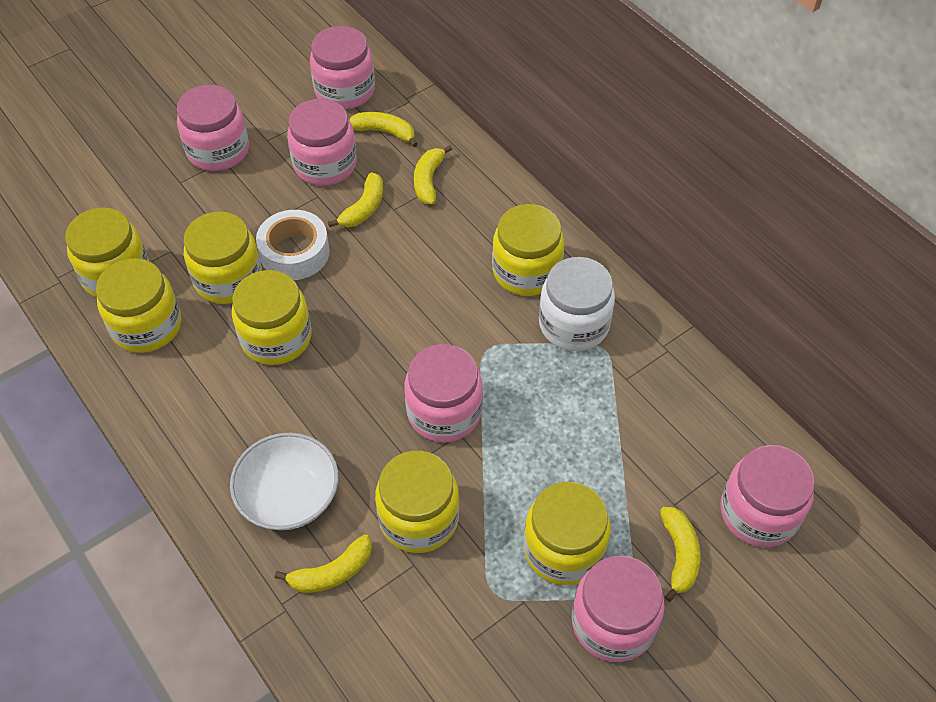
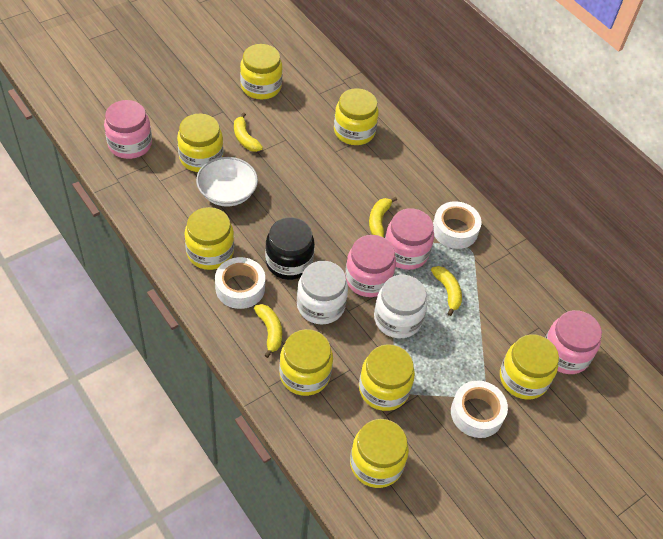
black jar: 0 -> 1
pink jar: 6 -> 4
white jar: 1 -> 2
white tape: 1 -> 3
yellow banana: 5 -> 4
yellow jar: 7 -> 8

